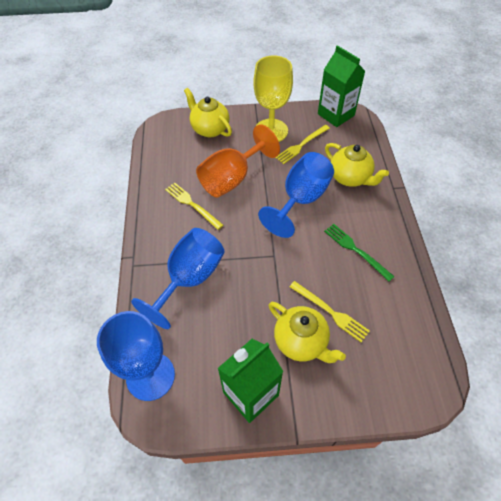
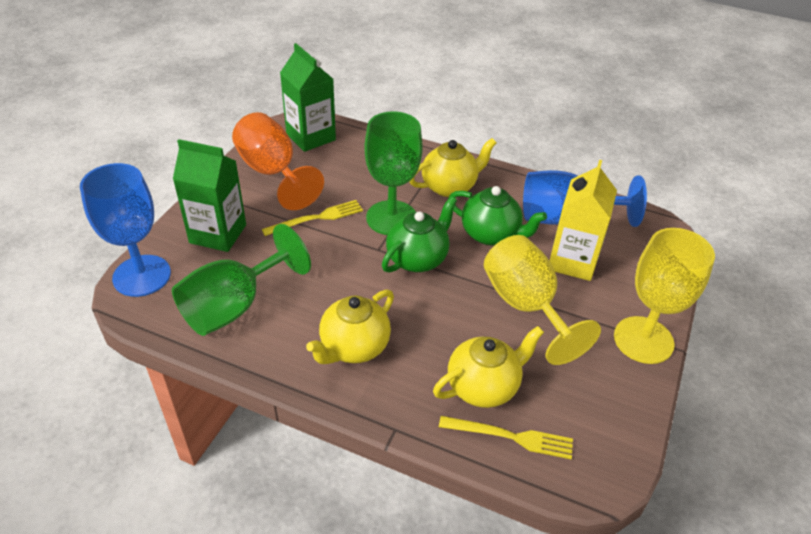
blue goblet: 3 -> 2
green fork: 1 -> 0
green goblet: 0 -> 2
green teapot: 0 -> 2
yellow carton: 0 -> 1
yellow fork: 3 -> 2
yellow goblet: 1 -> 2

